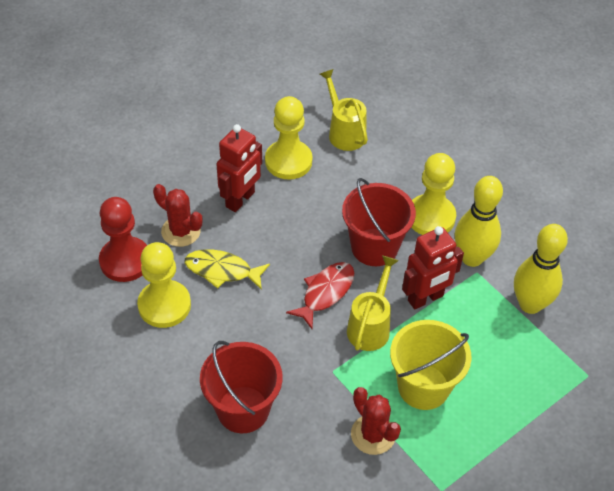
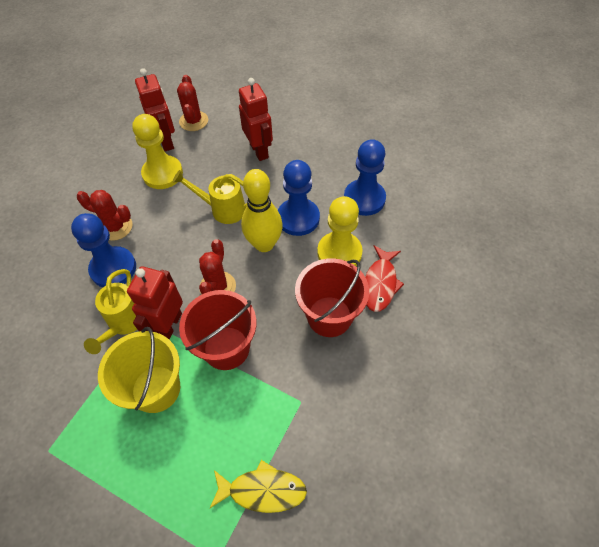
blue pawn: 0 -> 3
red cactus: 2 -> 3
red pawn: 1 -> 0
red robot: 2 -> 3
yellow bowling pin: 2 -> 1
yellow pawn: 3 -> 2

